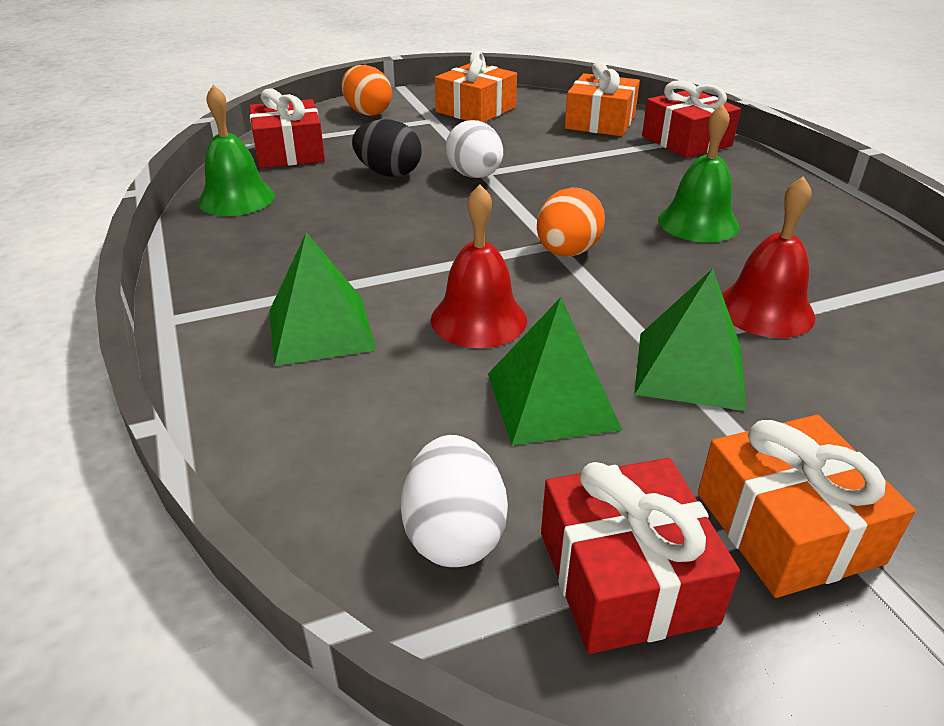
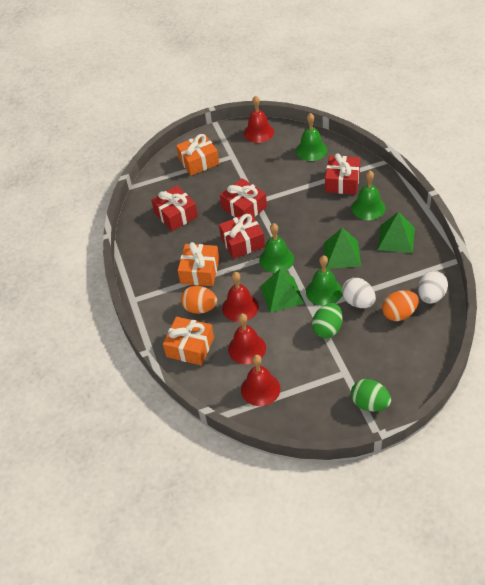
black egg: 1 -> 0
green bell: 2 -> 4
green egg: 0 -> 2
red bell: 2 -> 4
red gift: 3 -> 4

